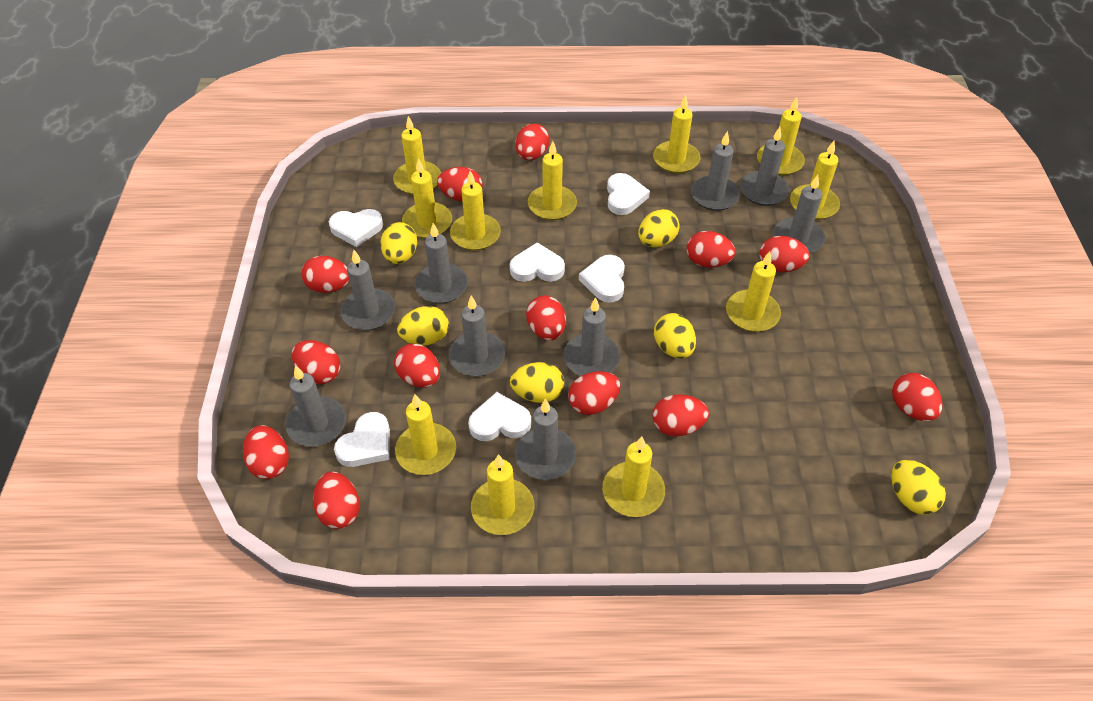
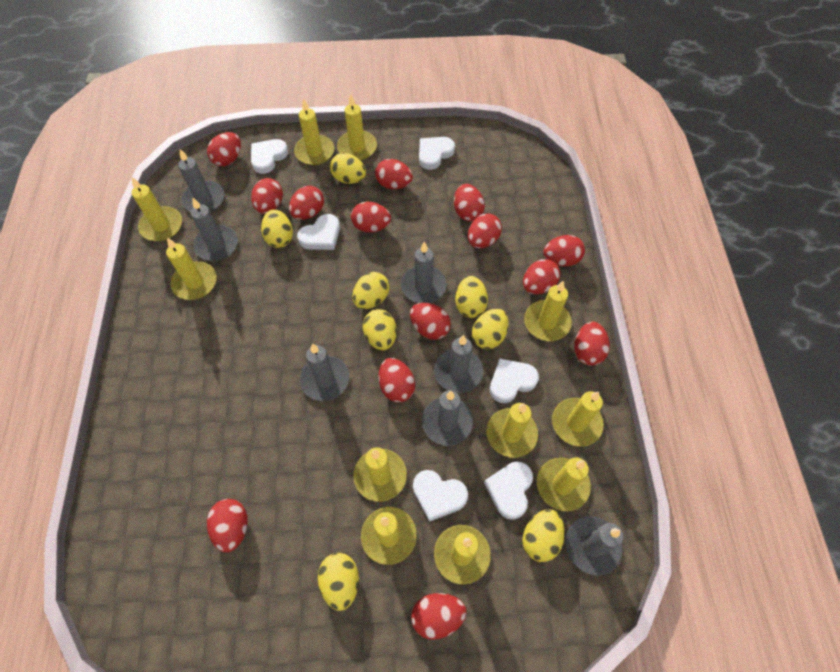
grey candle: 9 -> 7
red egg: 13 -> 14
yellow egg: 6 -> 8

